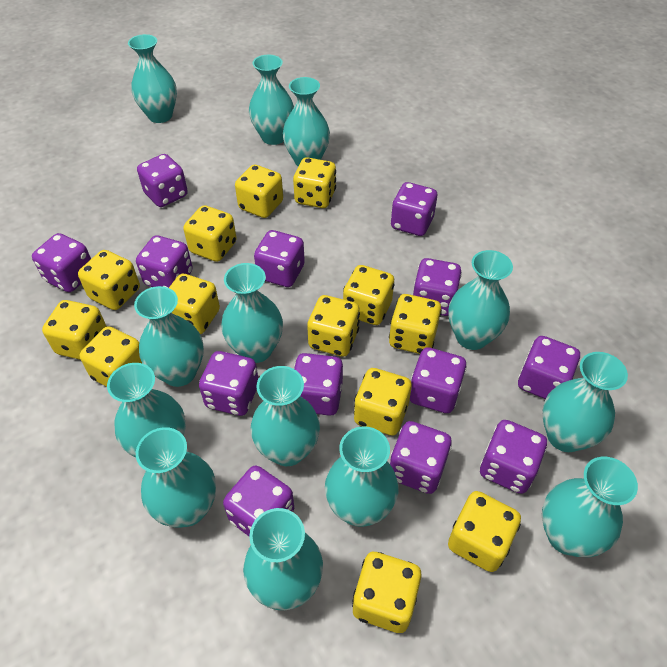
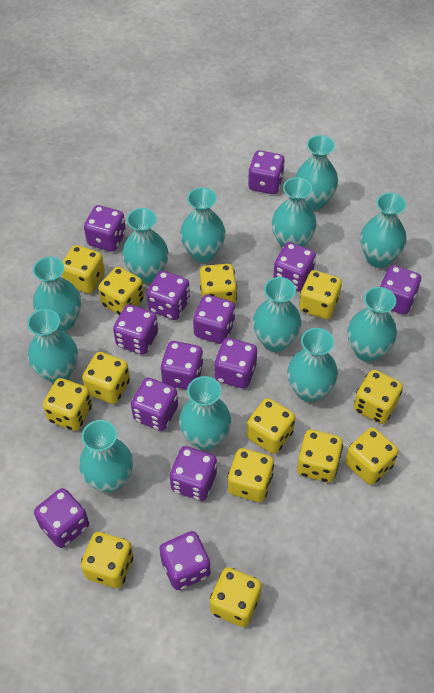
turquoise vase: 13 -> 12

